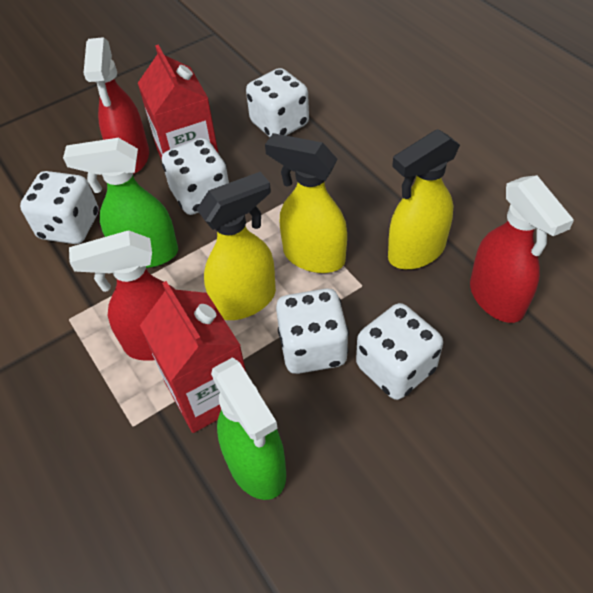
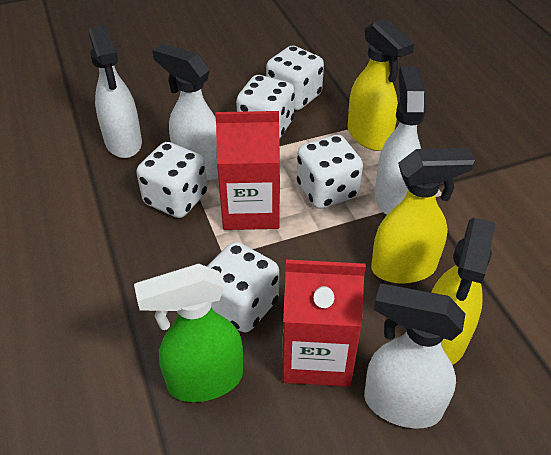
green spray bottle: 2 -> 1
red spray bottle: 3 -> 0
white spray bottle: 0 -> 4

